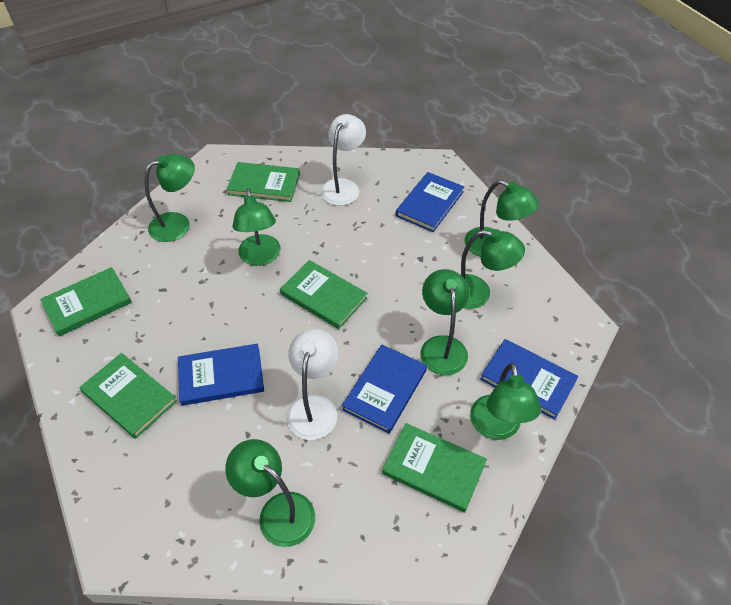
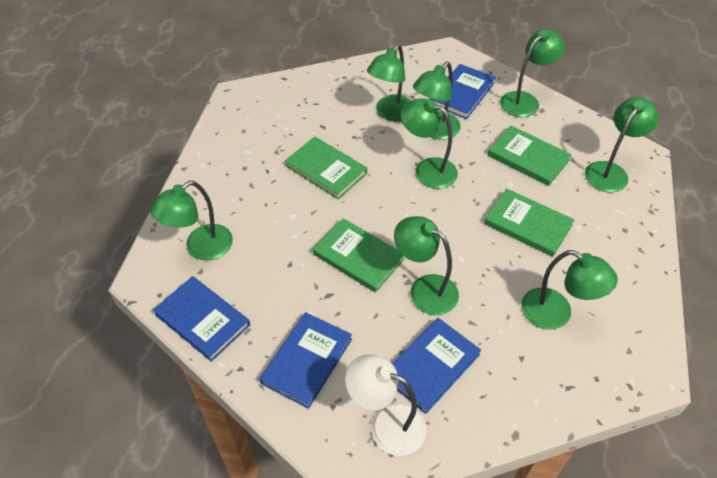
green book: 5 -> 4
green lamp: 7 -> 8
white lamp: 2 -> 1

